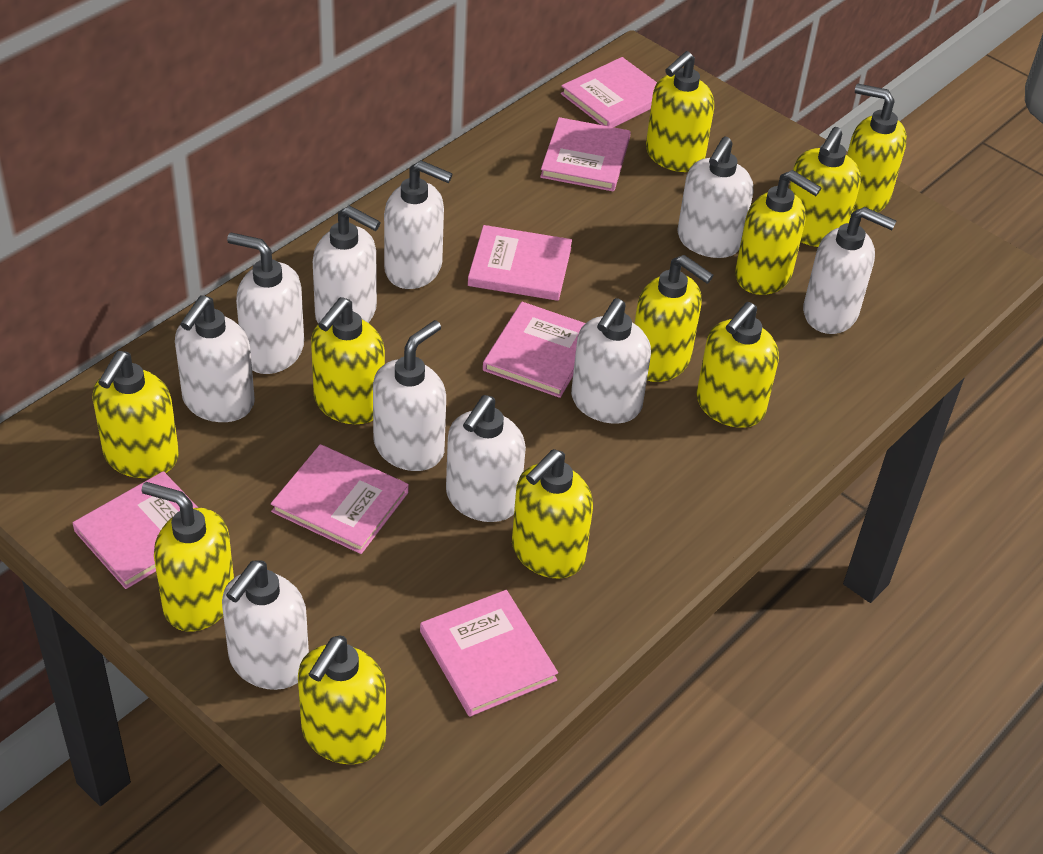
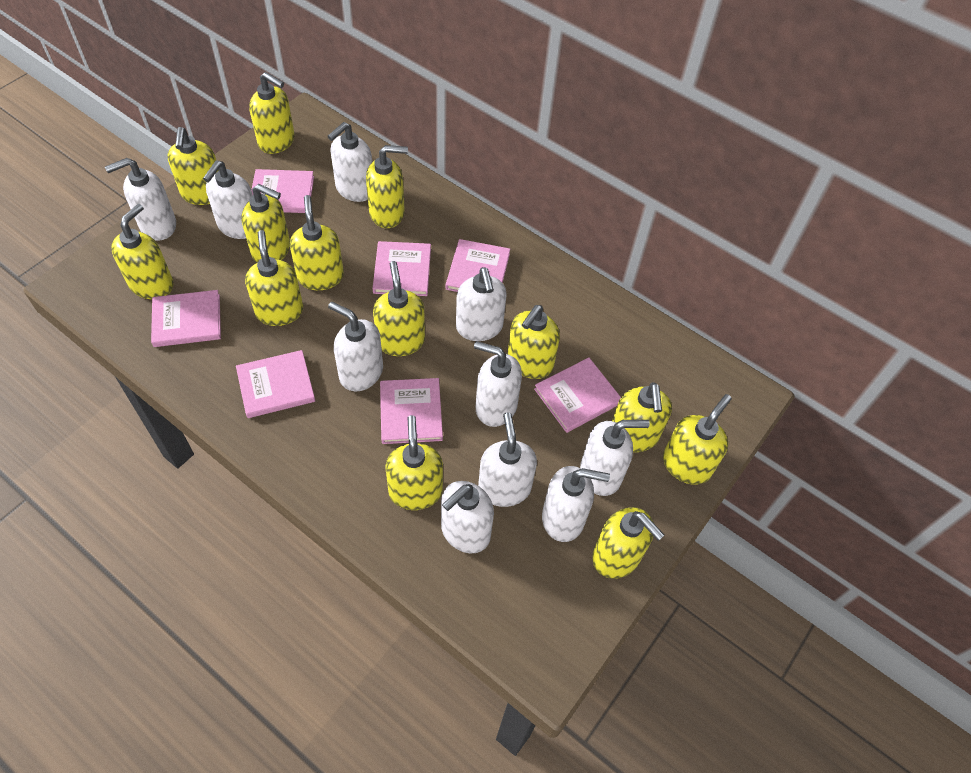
yellow soap dispenser: 11 -> 13

